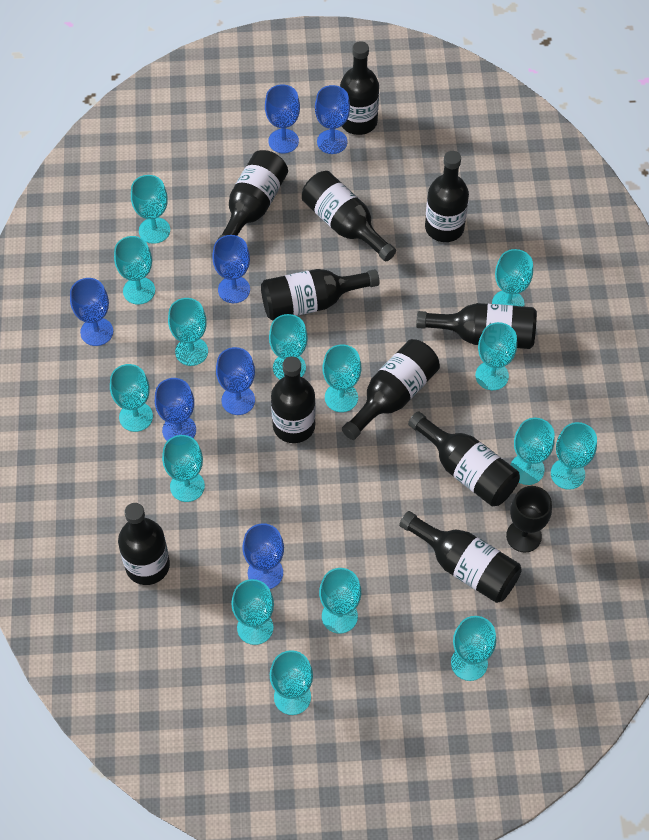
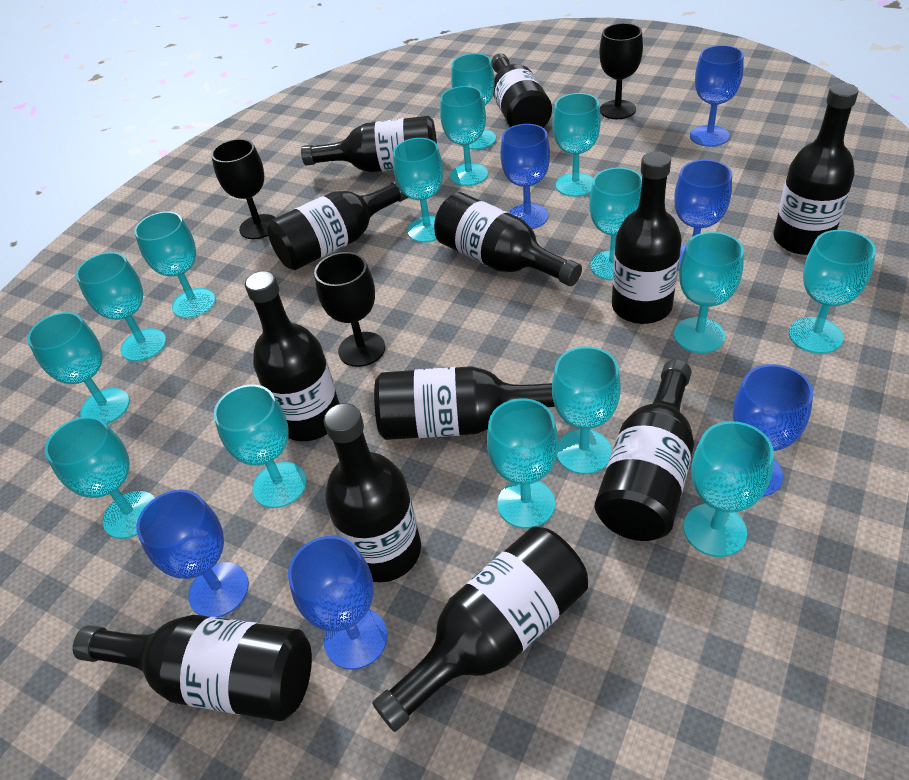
black bottle: 11 -> 12
black goblet: 1 -> 3
blue goblet: 7 -> 6

